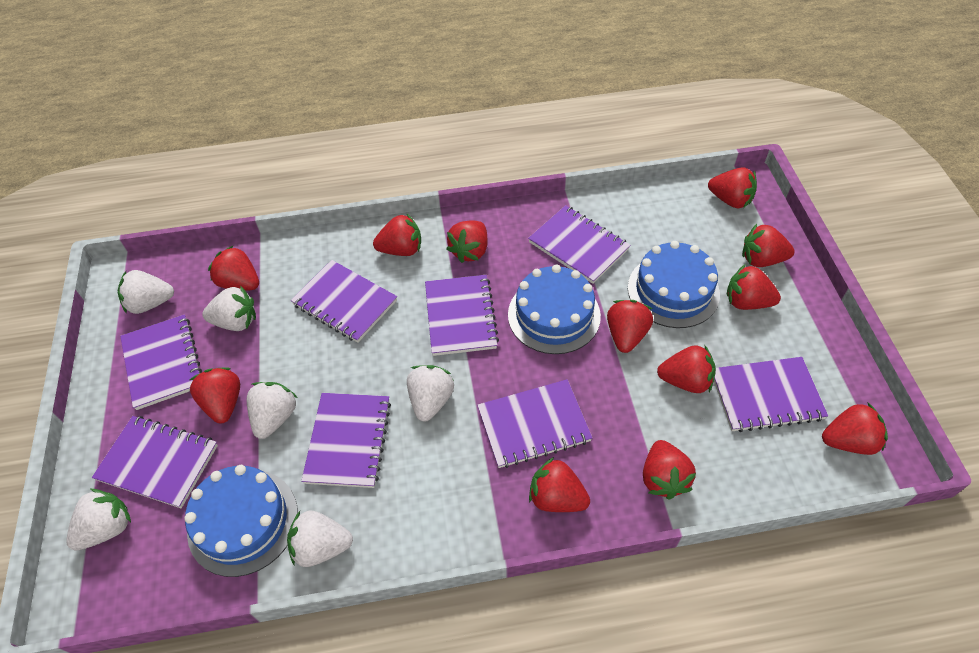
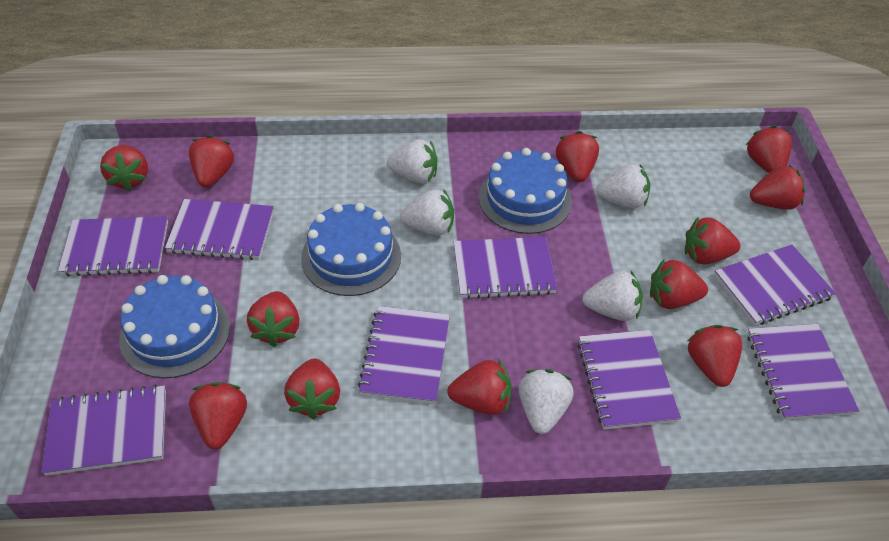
white strawberry: 6 -> 5

